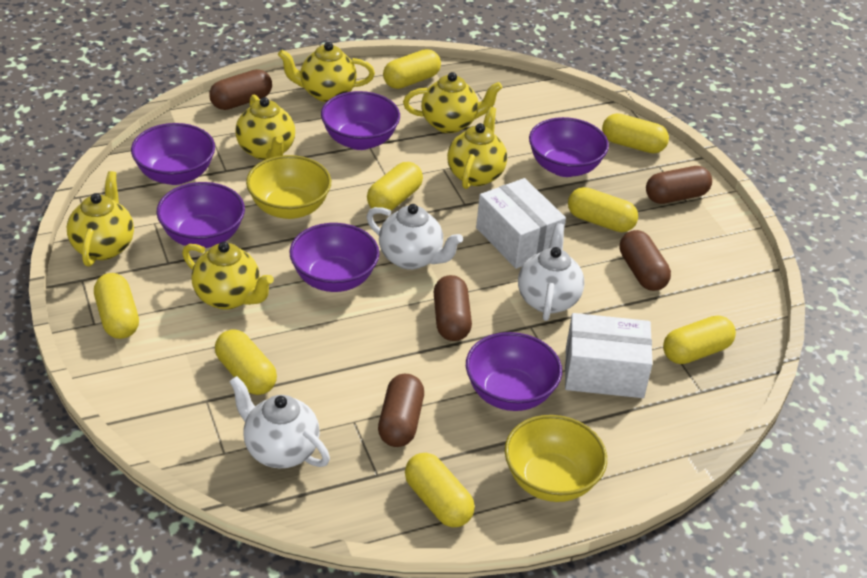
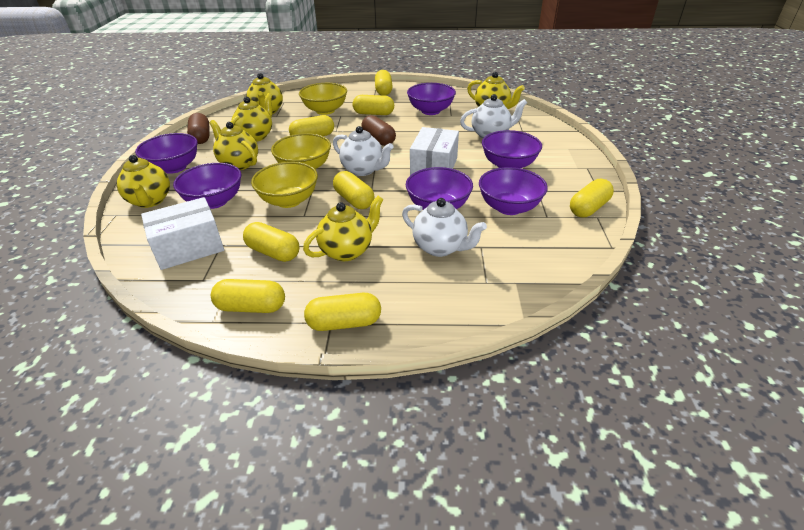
brown capsule: 5 -> 2
yellow bowl: 2 -> 3

